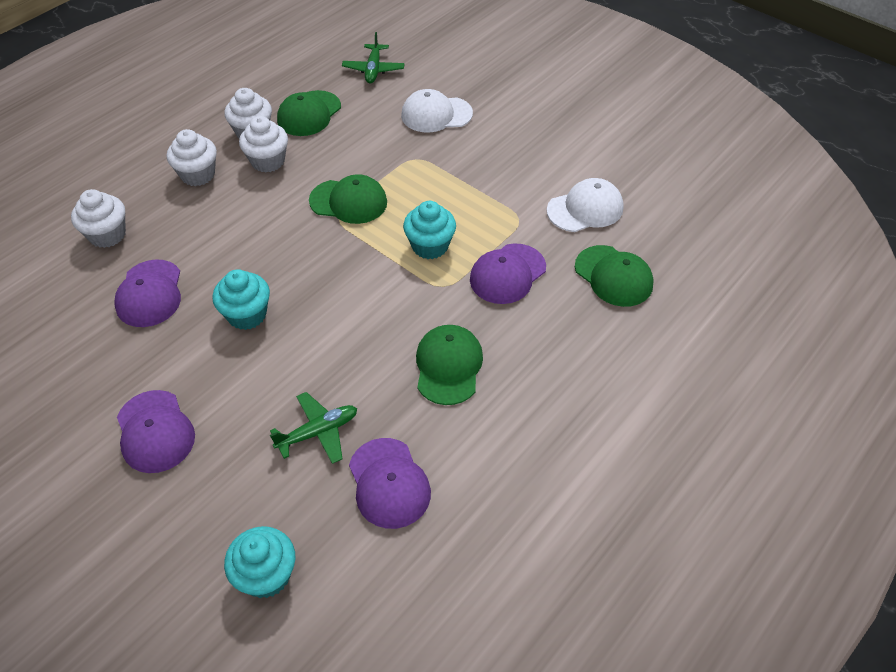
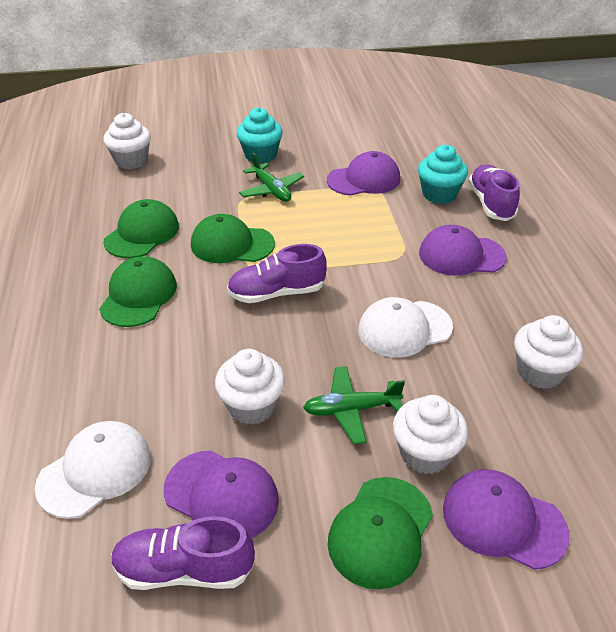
purple shoe: 0 -> 3
turquoise cupcake: 3 -> 2

